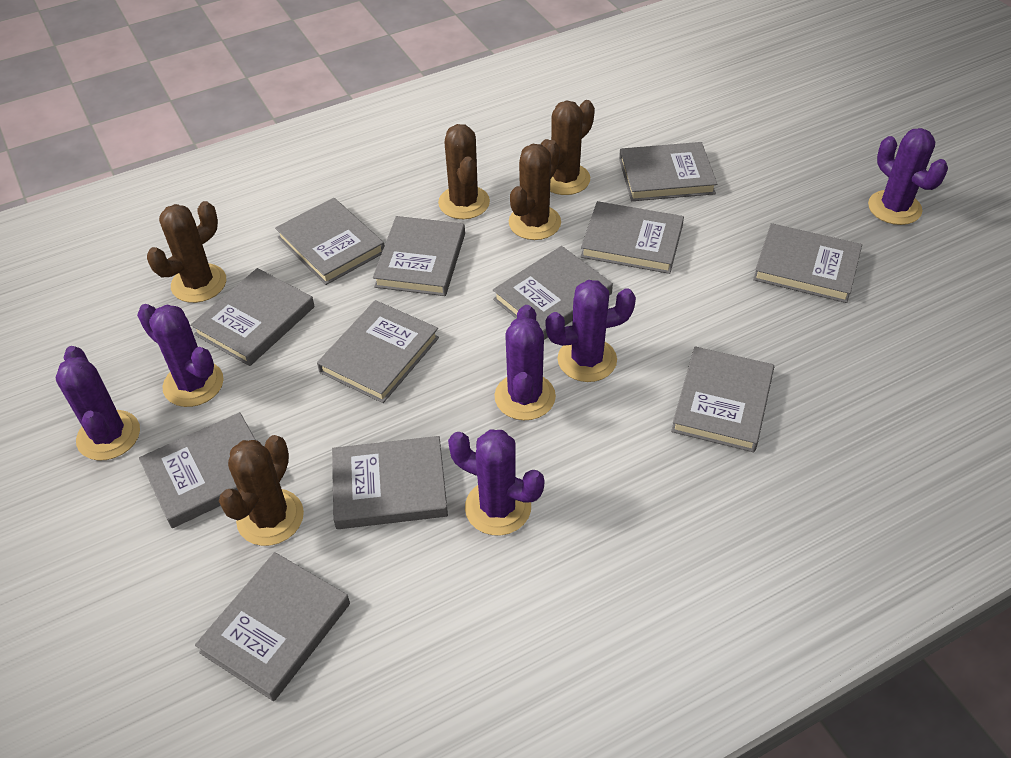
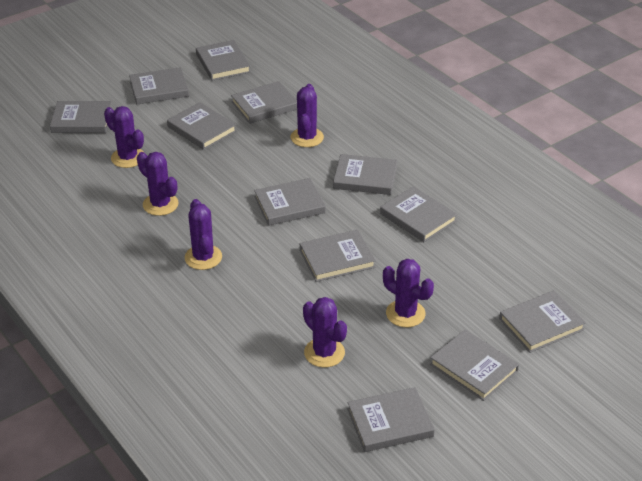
brown cactus: 5 -> 0

